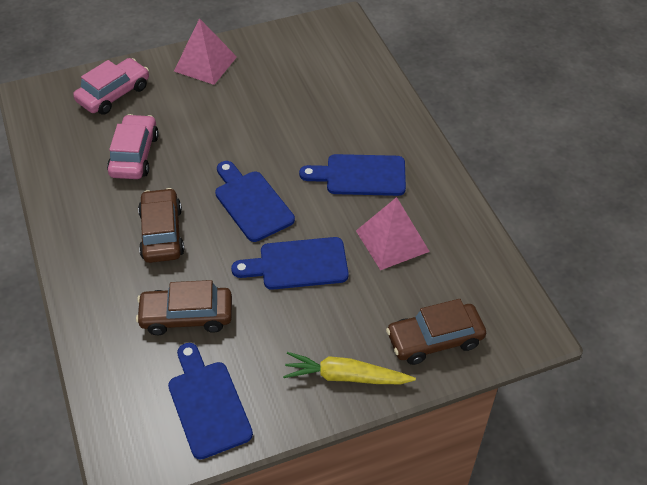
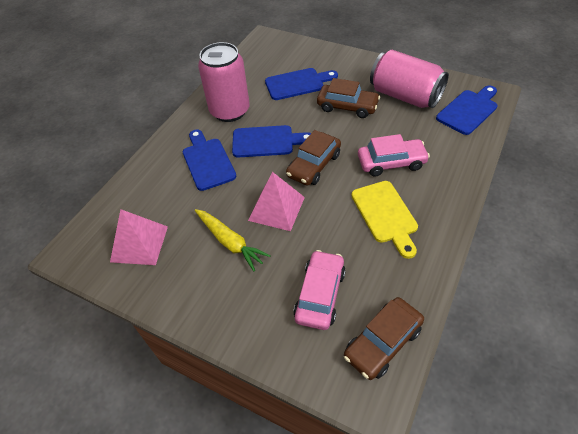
pink can: 0 -> 2
yellow cutting board: 0 -> 1

